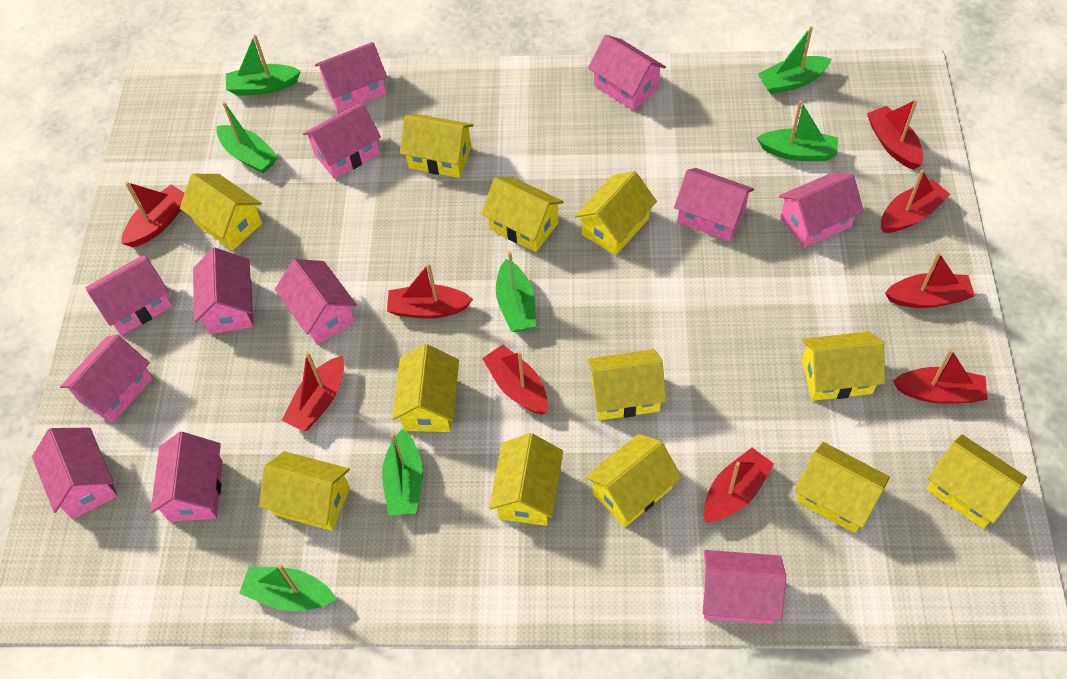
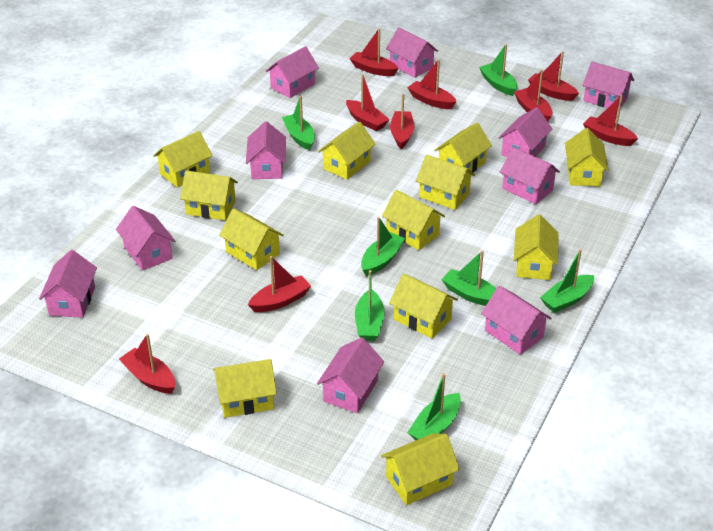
pink house: 12 -> 10

